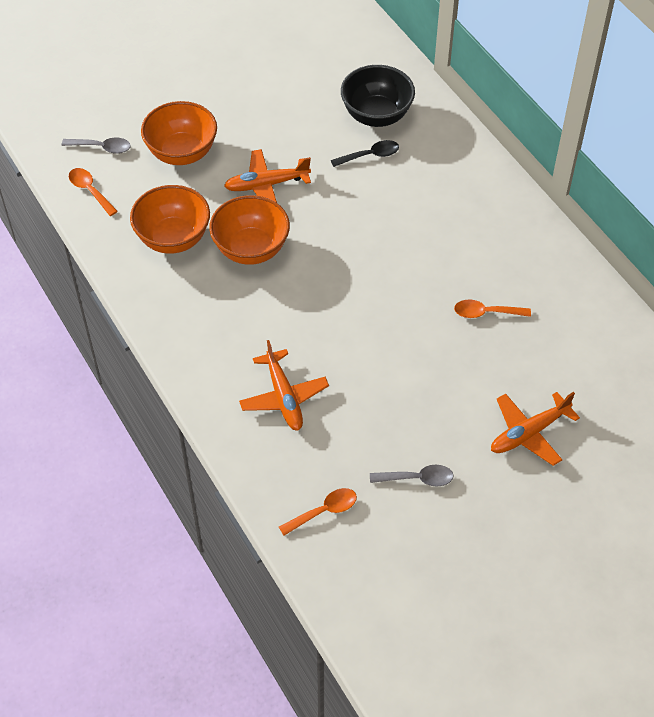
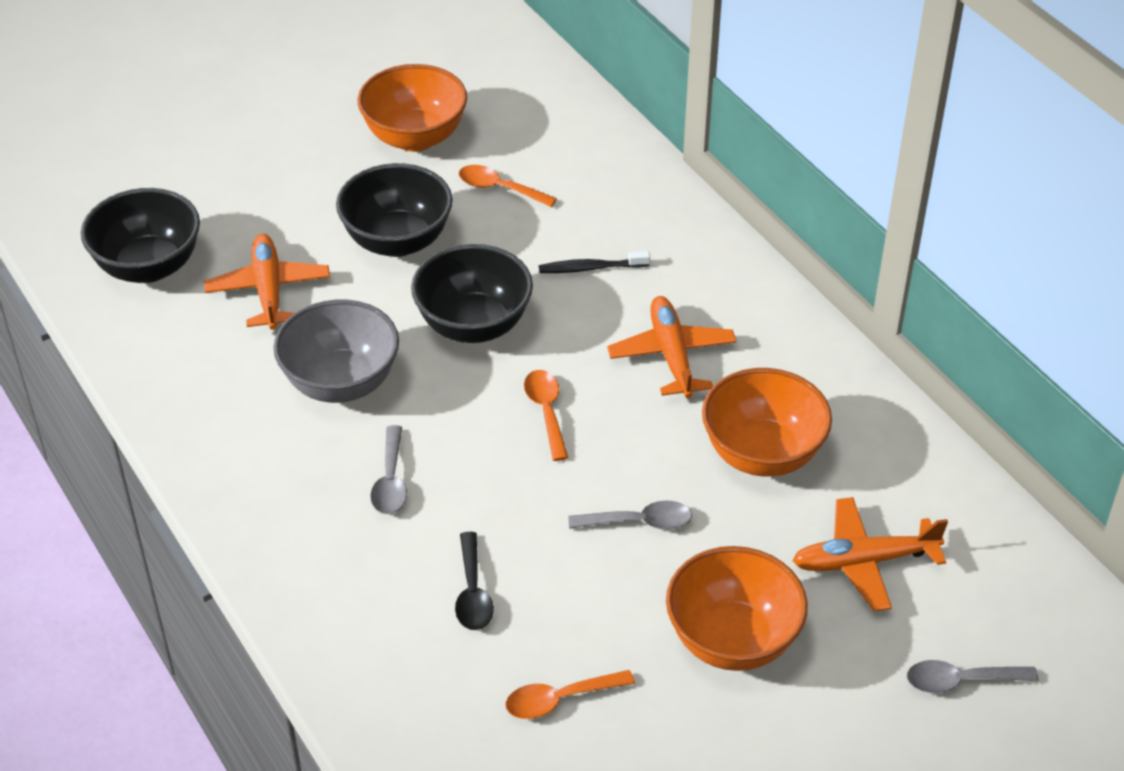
black bowl: 1 -> 3
black toothbrush: 0 -> 1
grey bowl: 0 -> 1
grey spoon: 2 -> 3

